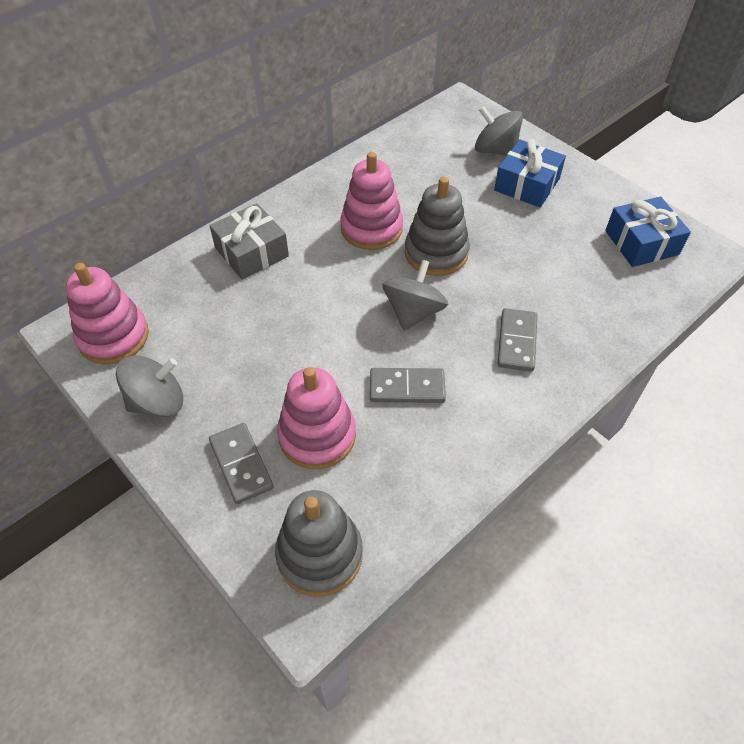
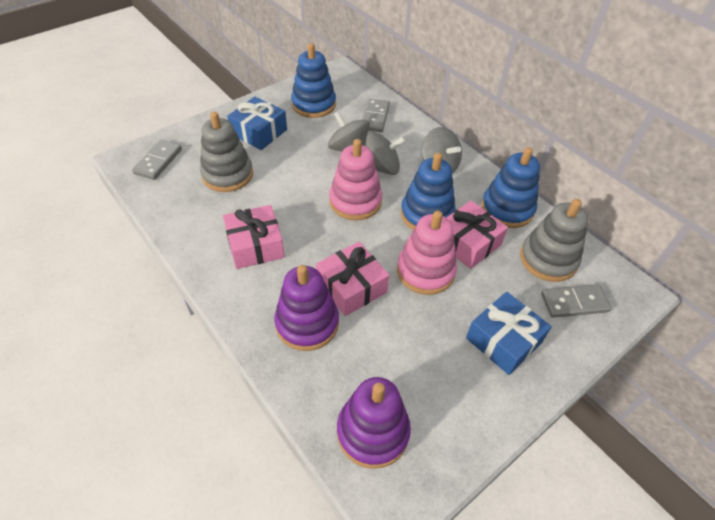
blue stacking toy: 0 -> 3
grey gift: 1 -> 0
pink gift: 0 -> 3
pink stacking toy: 3 -> 2
purple stacking toy: 0 -> 2

